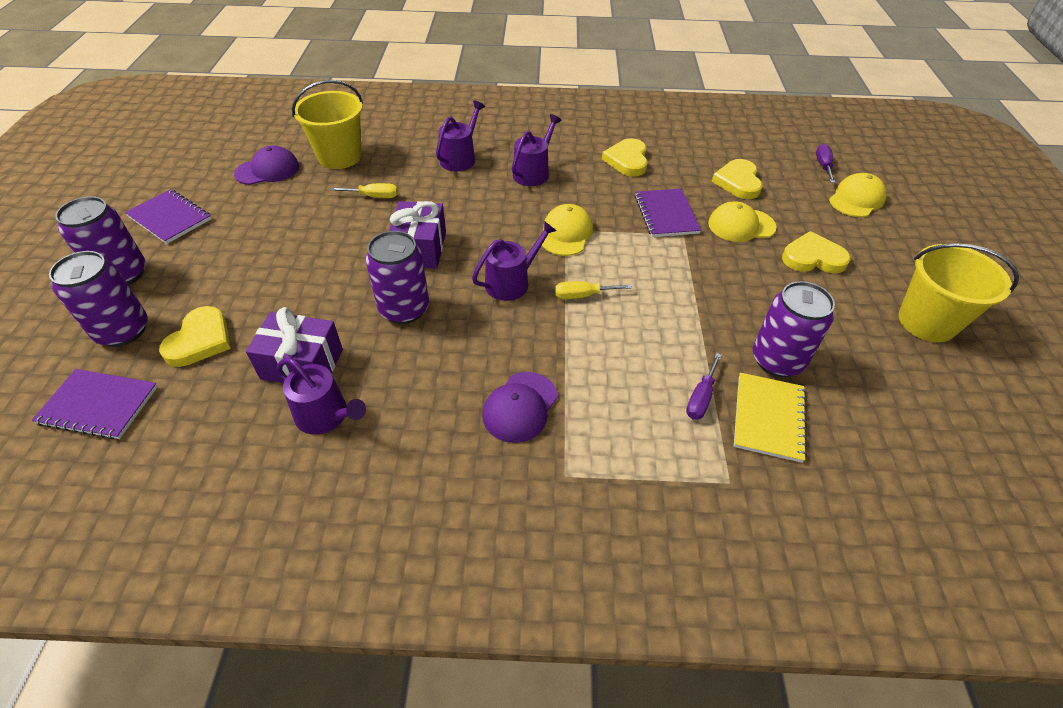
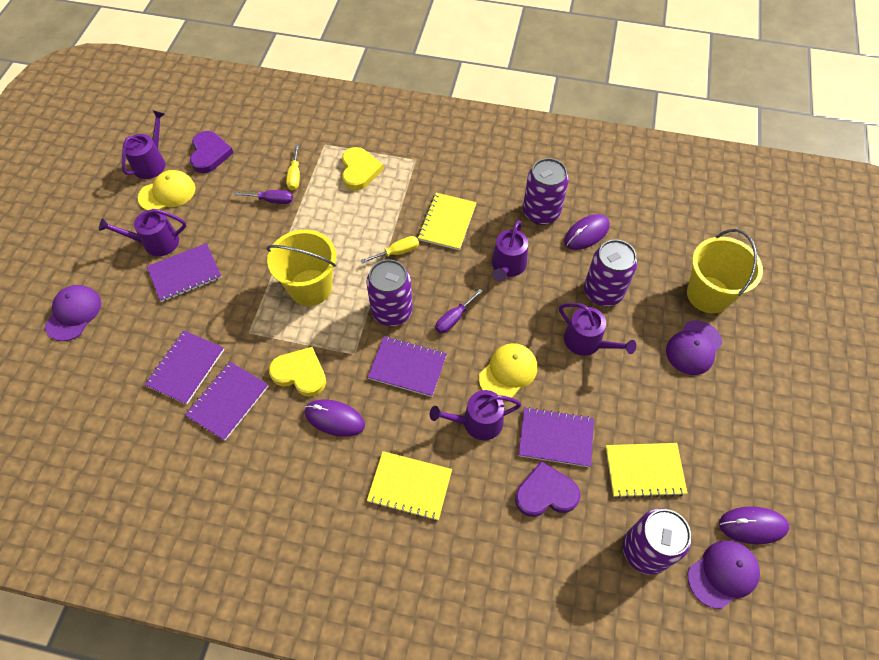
purple cap: 2 -> 3
purple gift: 2 -> 0
purple heart: 0 -> 2
purple mouse: 0 -> 3
purple notebook: 3 -> 5
purple watering can: 4 -> 5
yellow cap: 3 -> 2
yellow heart: 4 -> 2
yellow notebook: 1 -> 3

